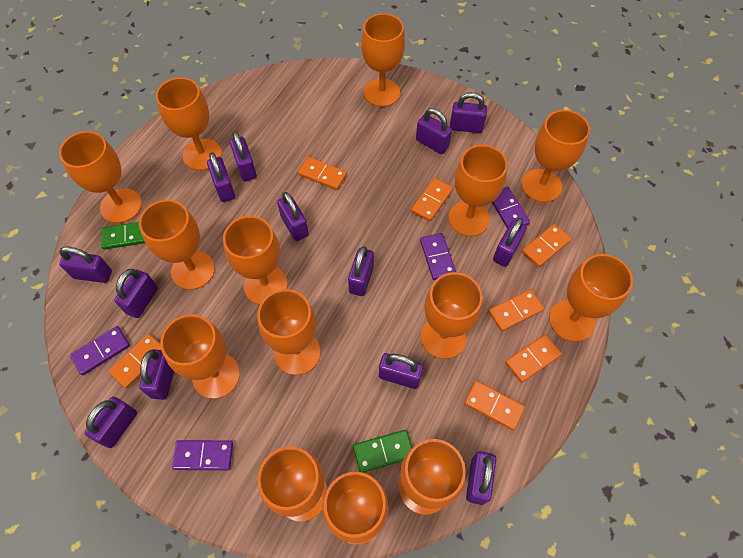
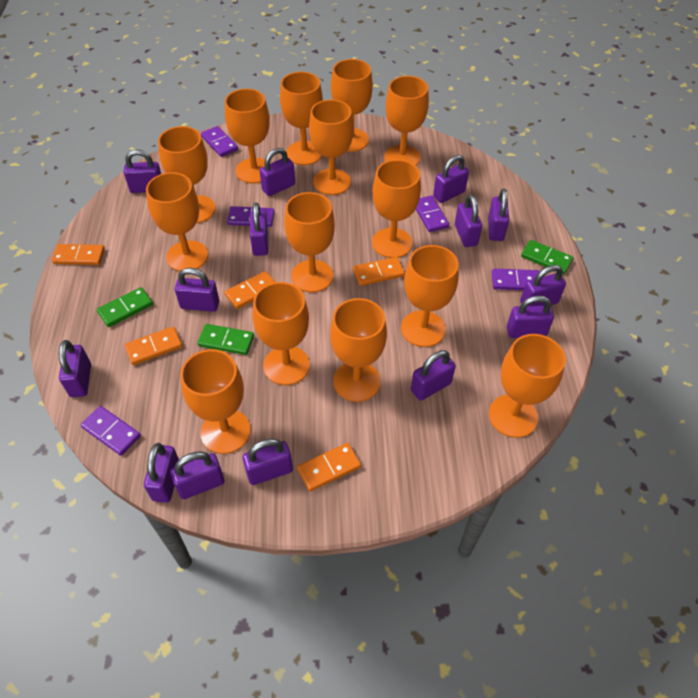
green domino: 2 -> 3
orange domino: 7 -> 5
purple domino: 4 -> 5
purple padlock: 13 -> 14

